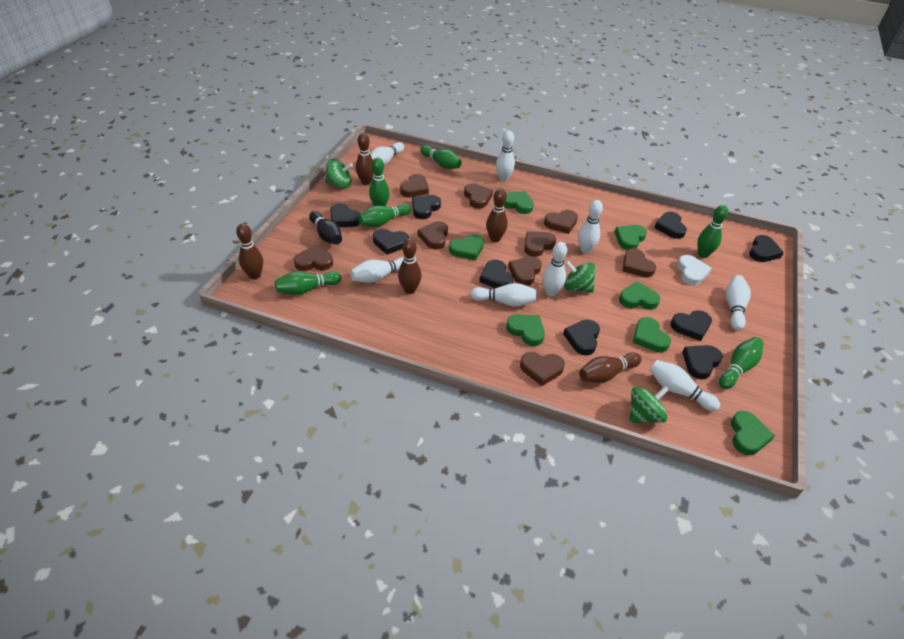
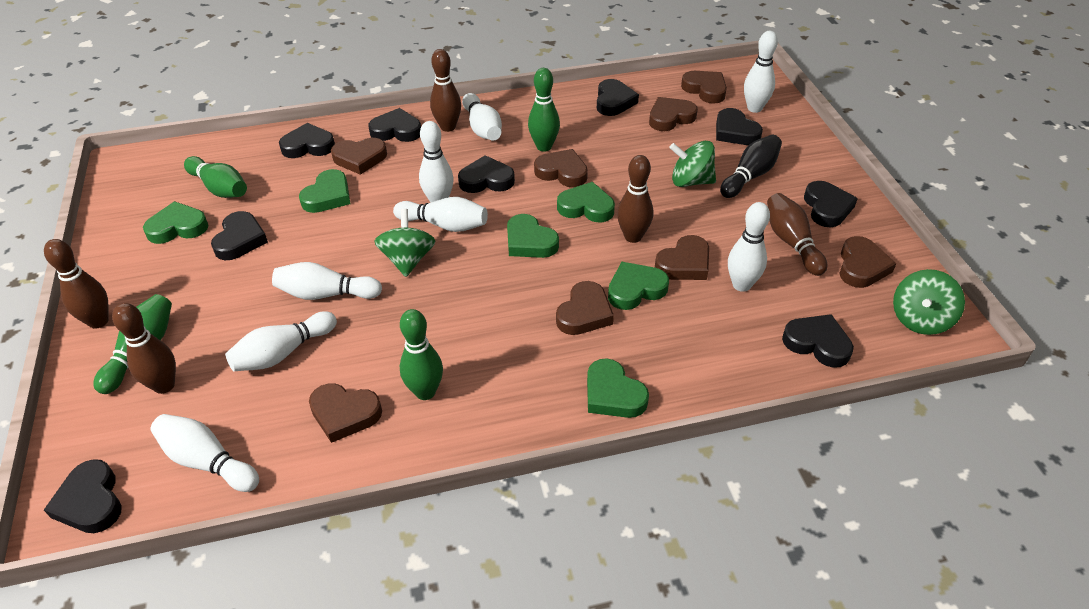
brown heart: 9 -> 8
green bowling pin: 6 -> 4
green heart: 7 -> 6
white heart: 1 -> 0

